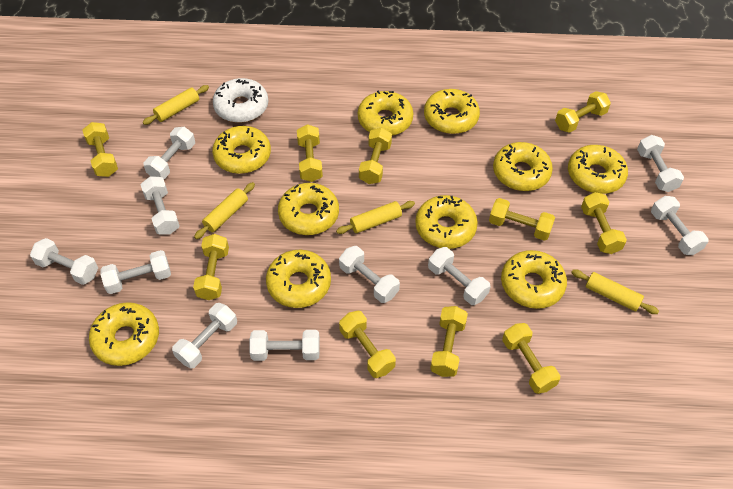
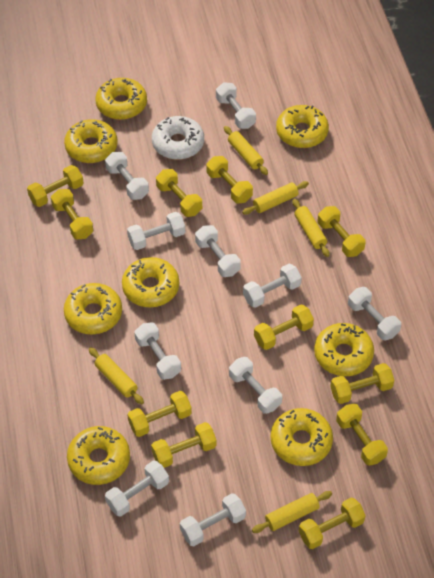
yellow donut: 10 -> 8
yellow dumbbell: 10 -> 11
yellow rolling pin: 4 -> 5

